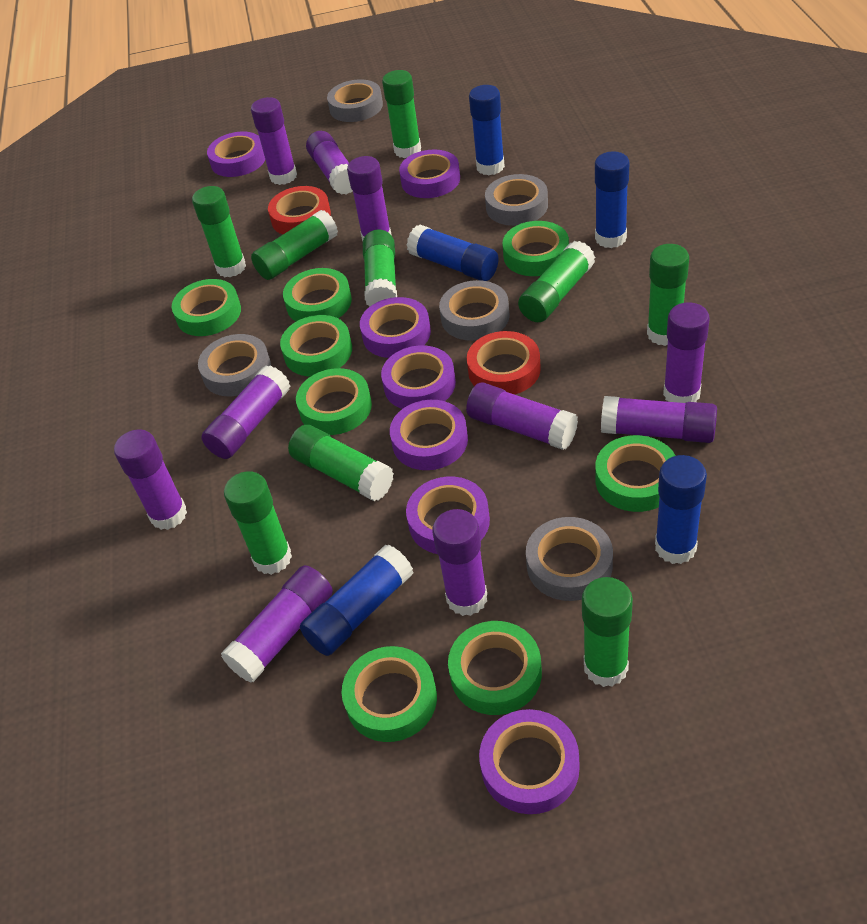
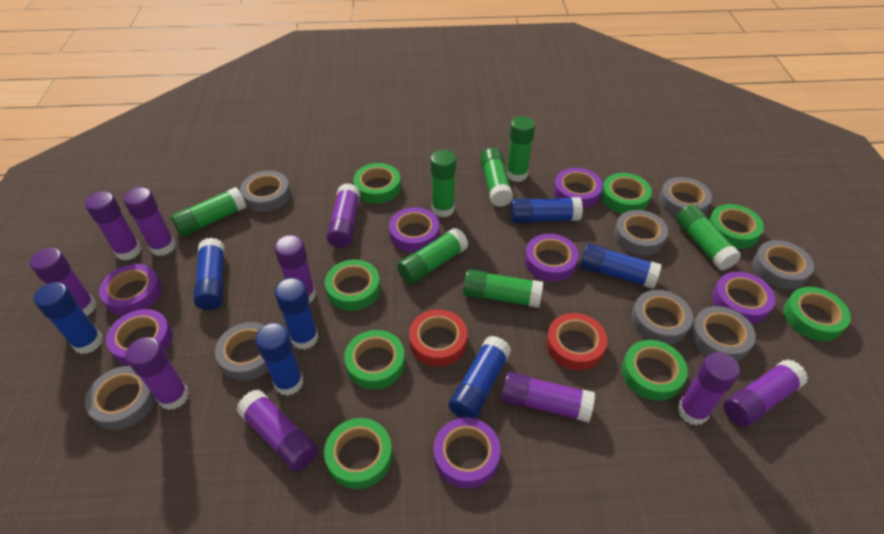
blue glue stick: 5 -> 7
green glue stick: 9 -> 7
grey tape: 5 -> 8

